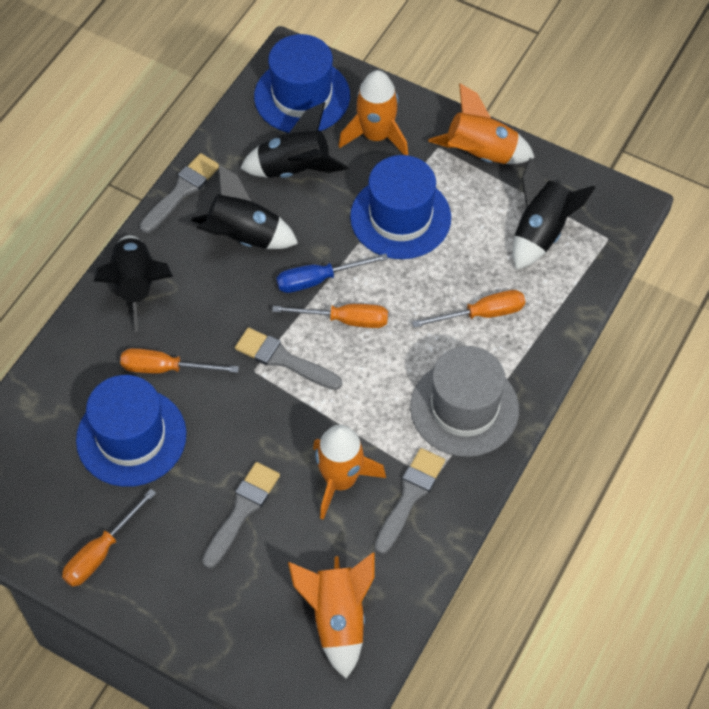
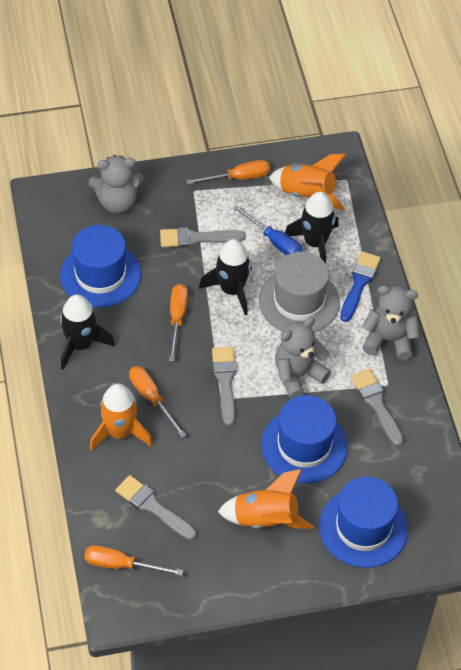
black rocket: 4 -> 3
blue brush: 0 -> 1
grey teddy bear: 0 -> 3
orange rocket: 4 -> 3

